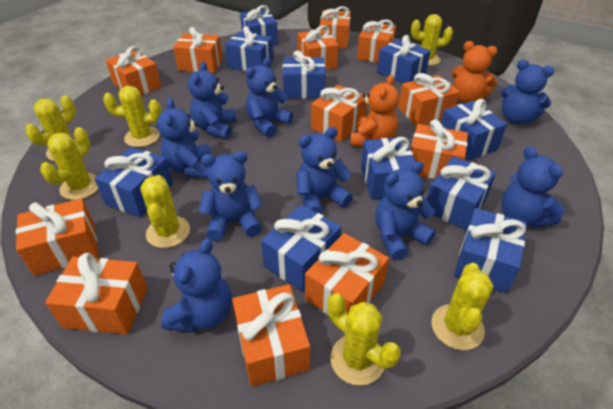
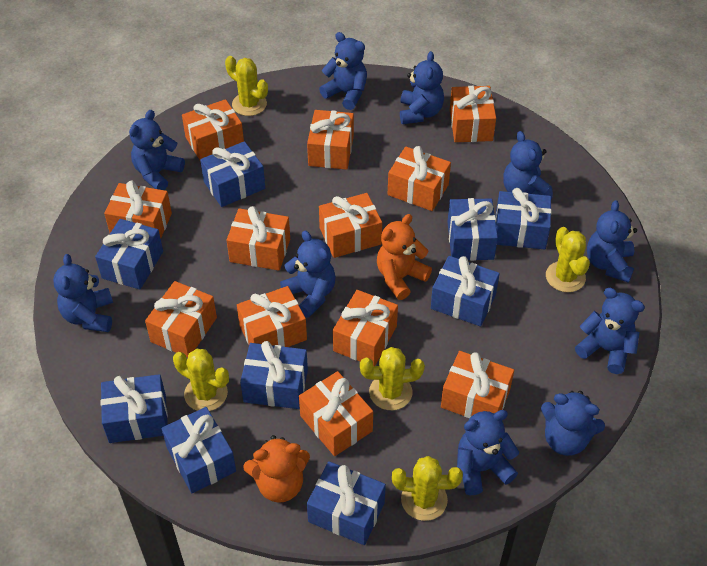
blue gift: 10 -> 9
blue teddy bear: 9 -> 10
yellow cactus: 7 -> 5

